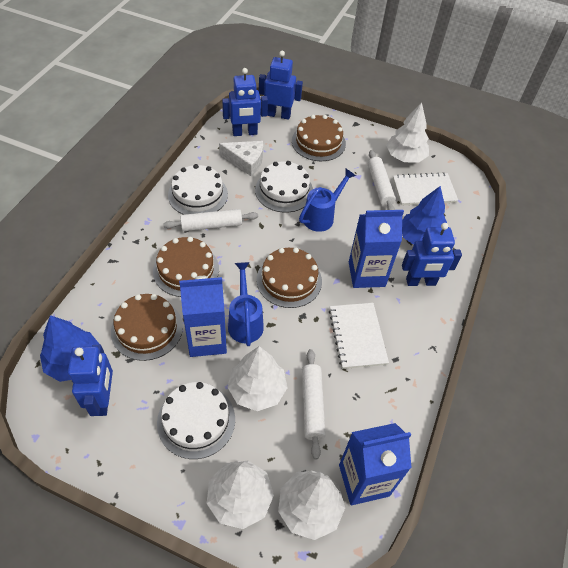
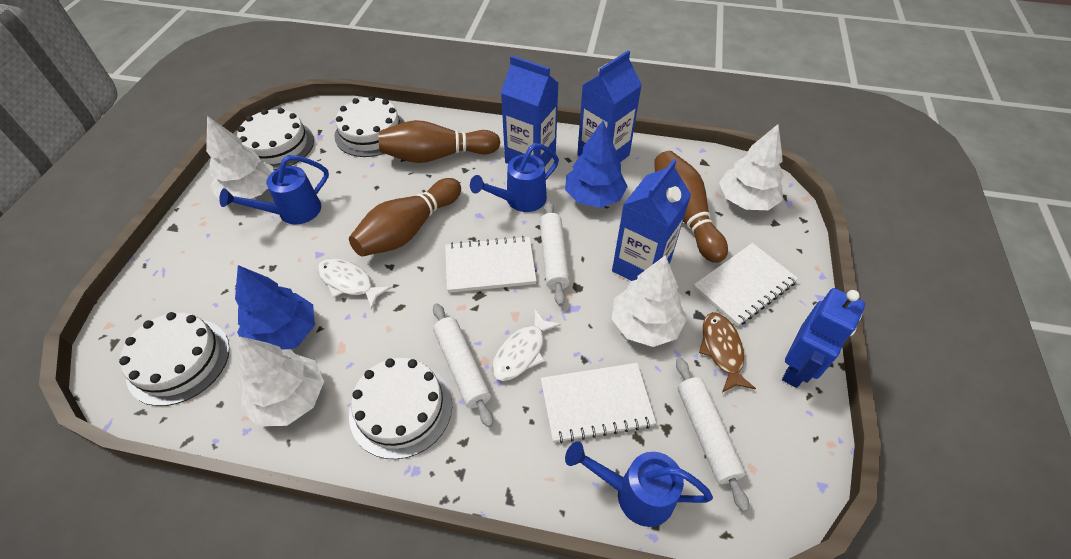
blue robot: 4 -> 1
blue watering can: 2 -> 3
brown bowling pin: 0 -> 3
brown cake: 4 -> 0
brown fish: 0 -> 1
white cake: 3 -> 4
white cheese: 1 -> 0
white fish: 0 -> 2
white notebook: 2 -> 3

